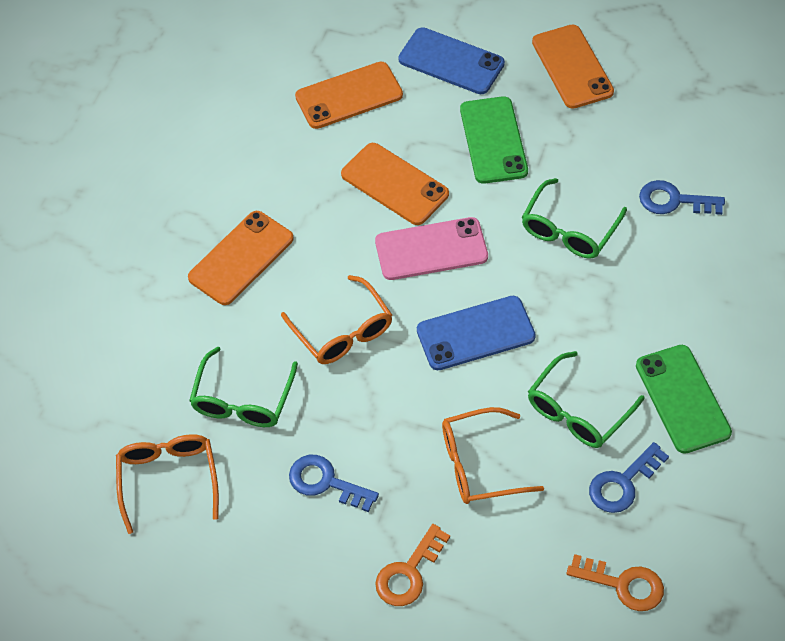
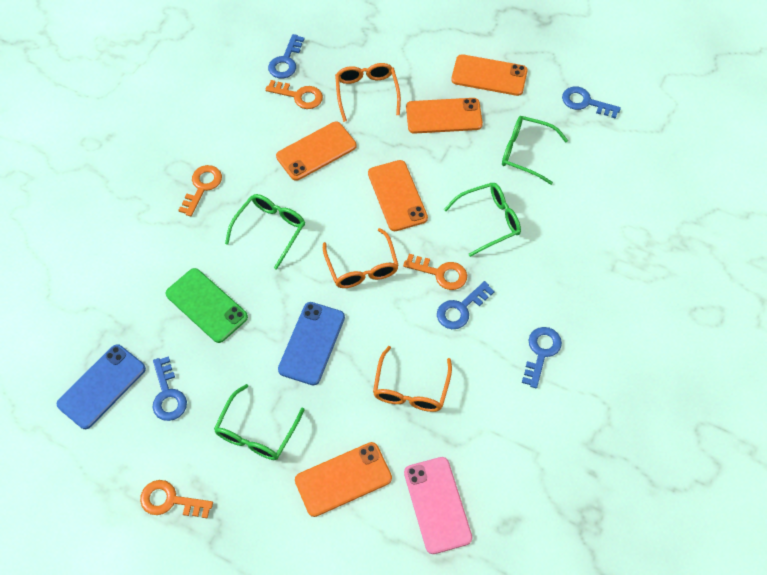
blue key: 3 -> 5
green glasses: 3 -> 4
green phone: 2 -> 1
orange key: 2 -> 4
orange phone: 4 -> 5

